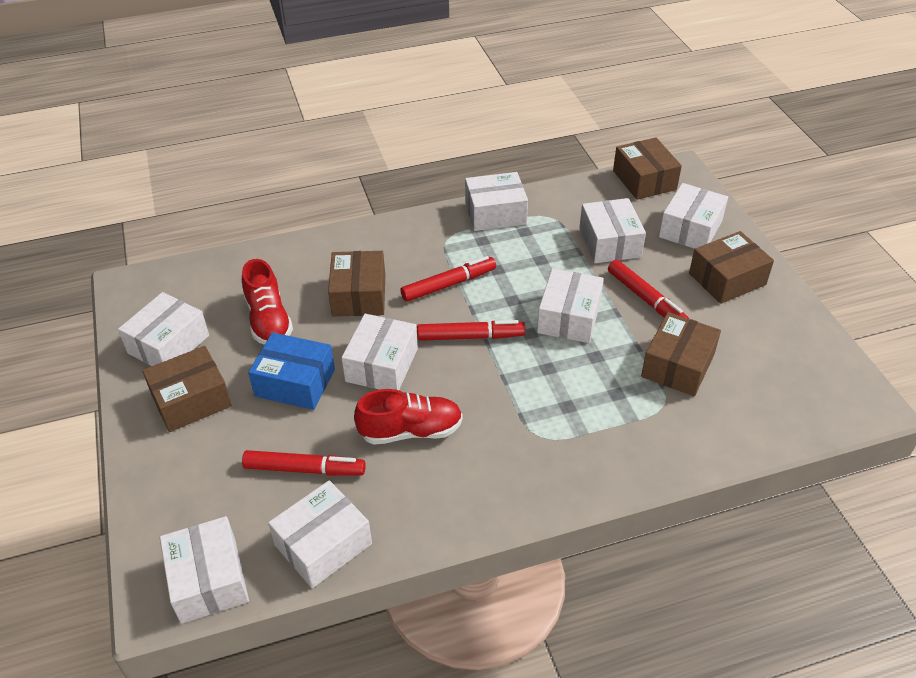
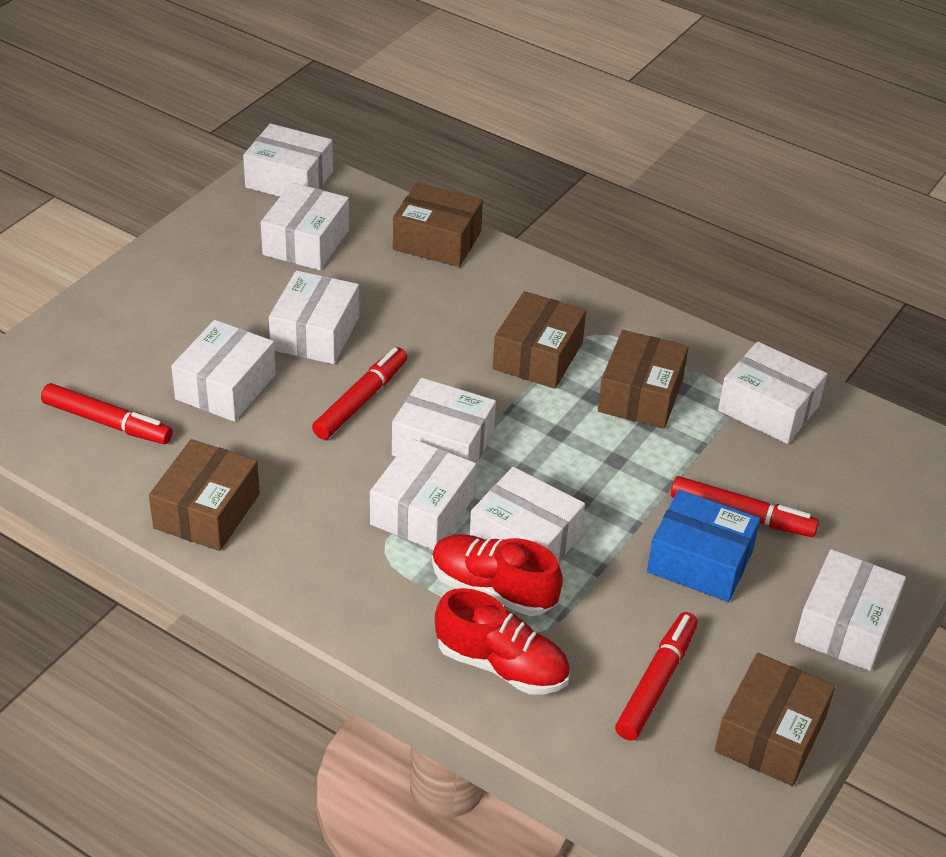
white box: 8 -> 9

